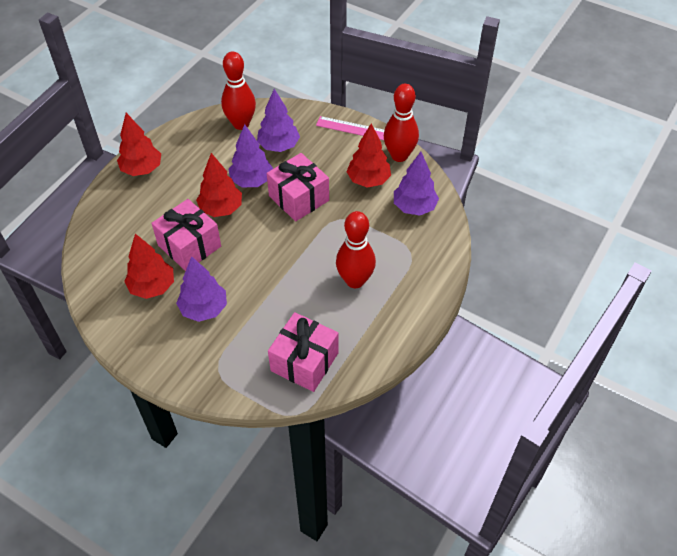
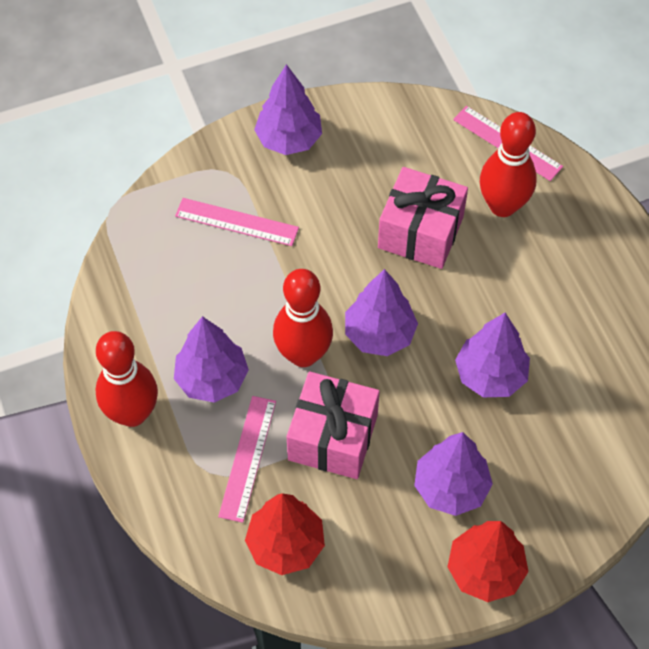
pink gift: 3 -> 2
pink ruler: 1 -> 3
purple tree: 4 -> 5
red tree: 4 -> 2

